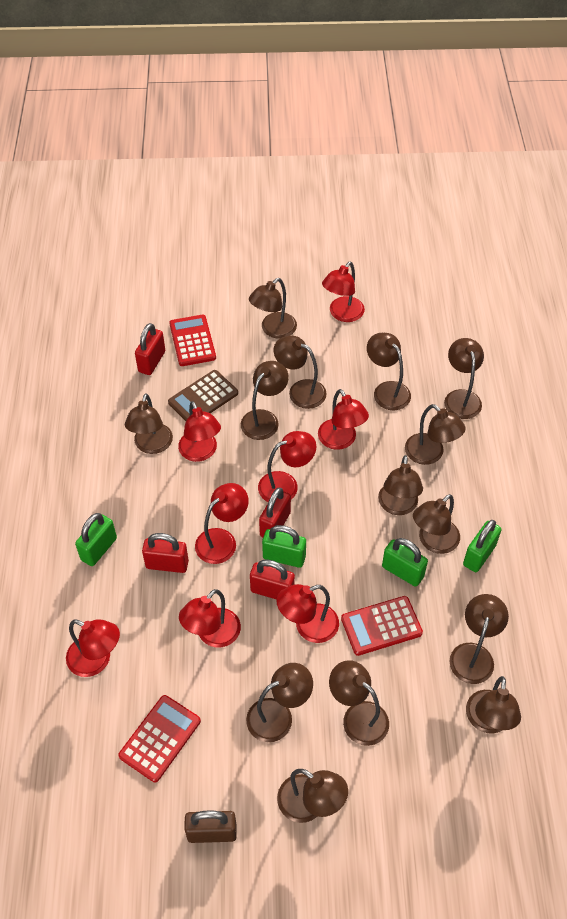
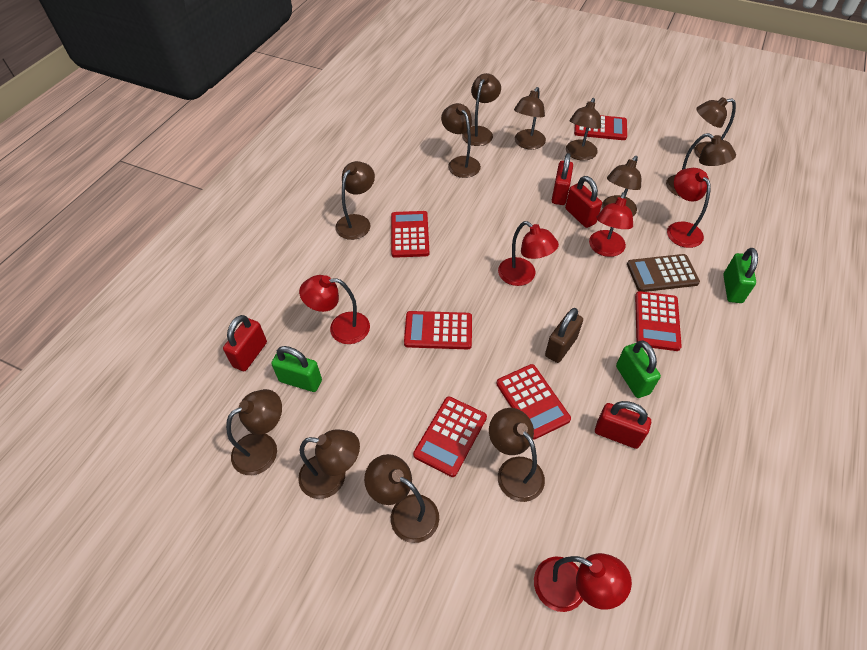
brown lamp: 14 -> 12
green padlock: 4 -> 3
red calculator: 3 -> 6
red lamp: 8 -> 5

